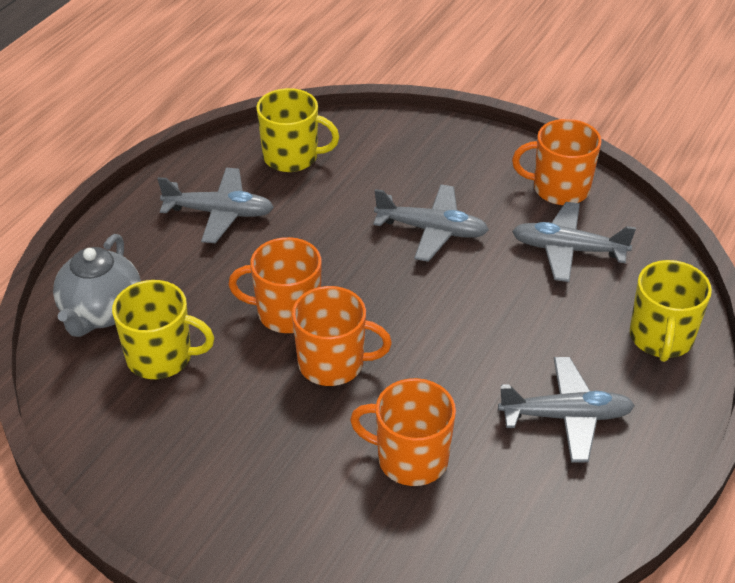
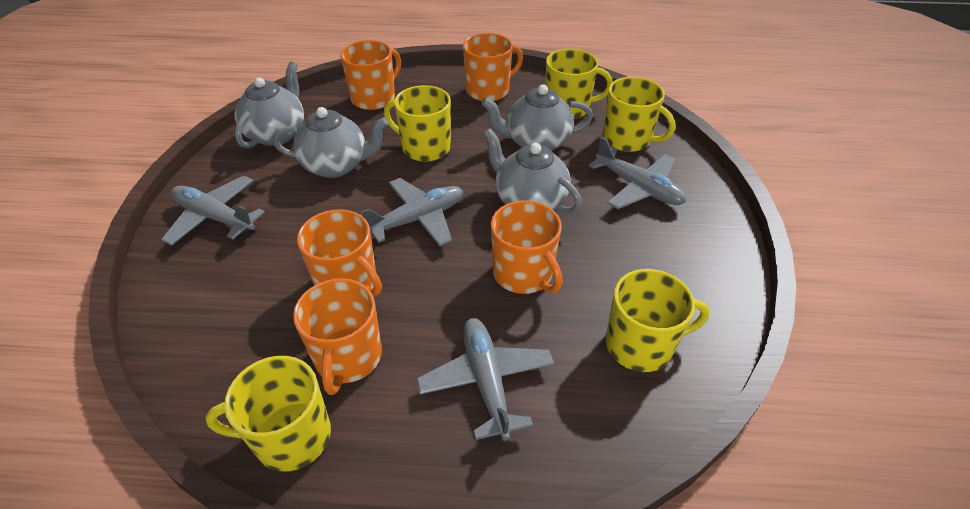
grey teapot: 1 -> 4
orange mug: 4 -> 5
yellow mug: 3 -> 5

